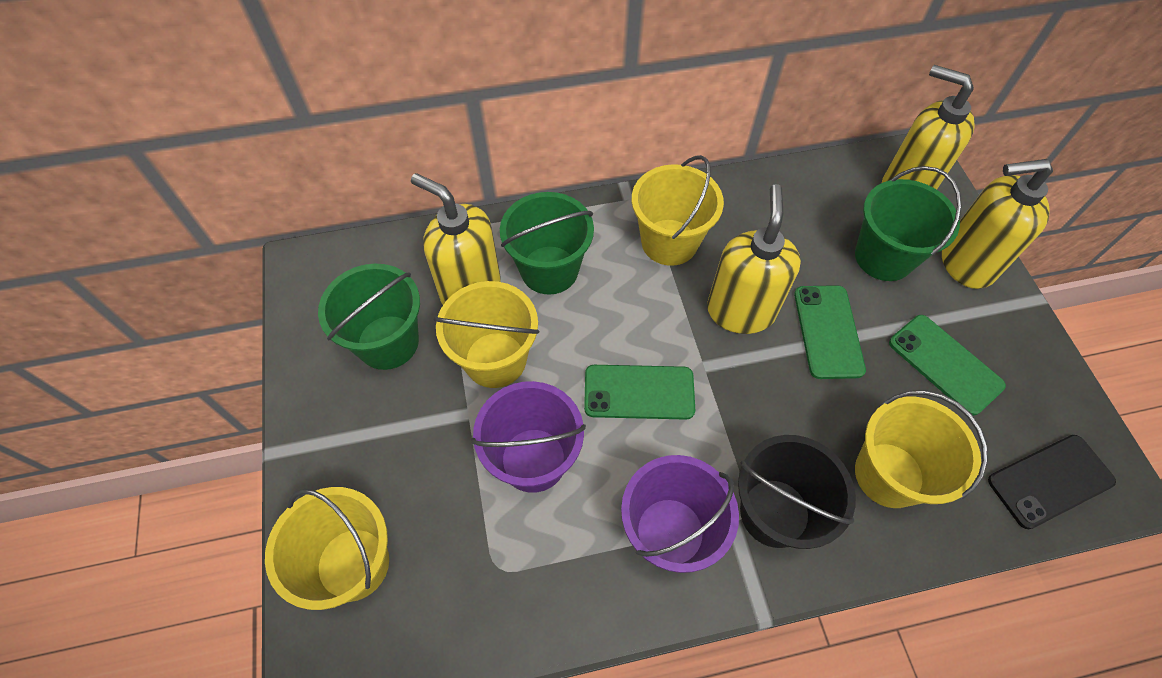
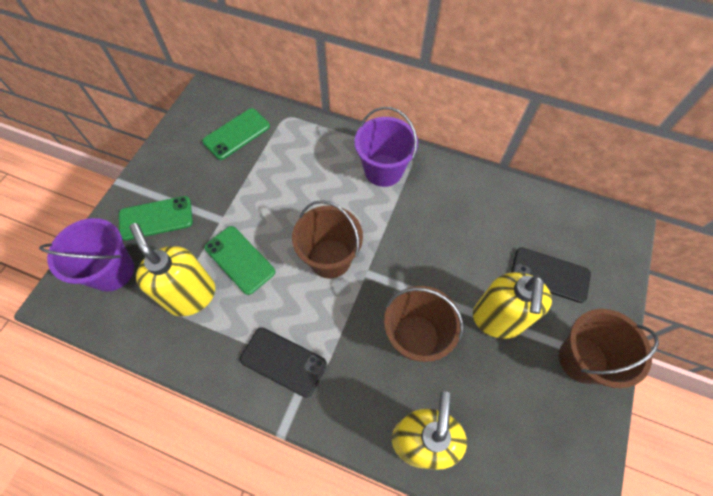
black bucket: 1 -> 0
black phone: 1 -> 2
brown bucket: 0 -> 3
green bucket: 3 -> 0
yellow bucket: 4 -> 0
yellow soap dispenser: 4 -> 3

